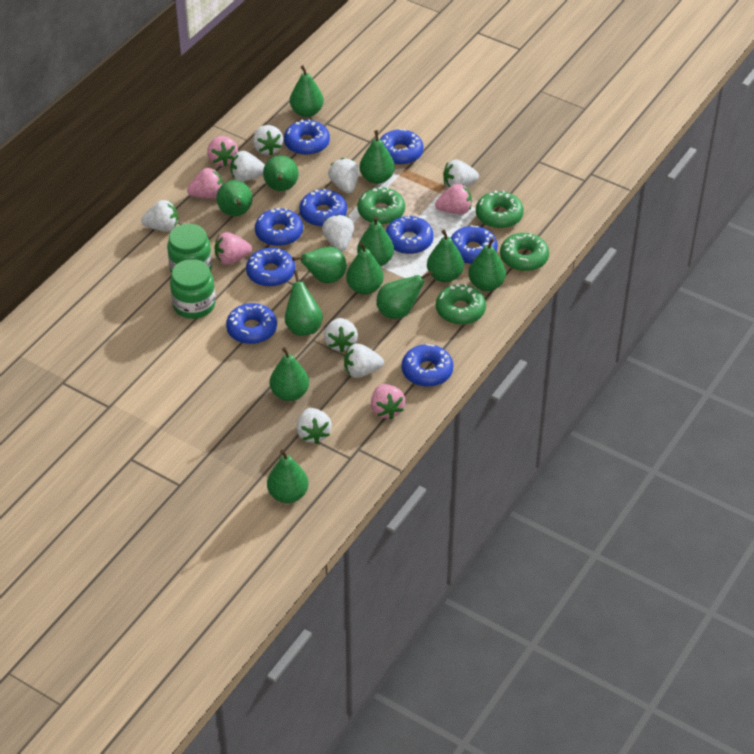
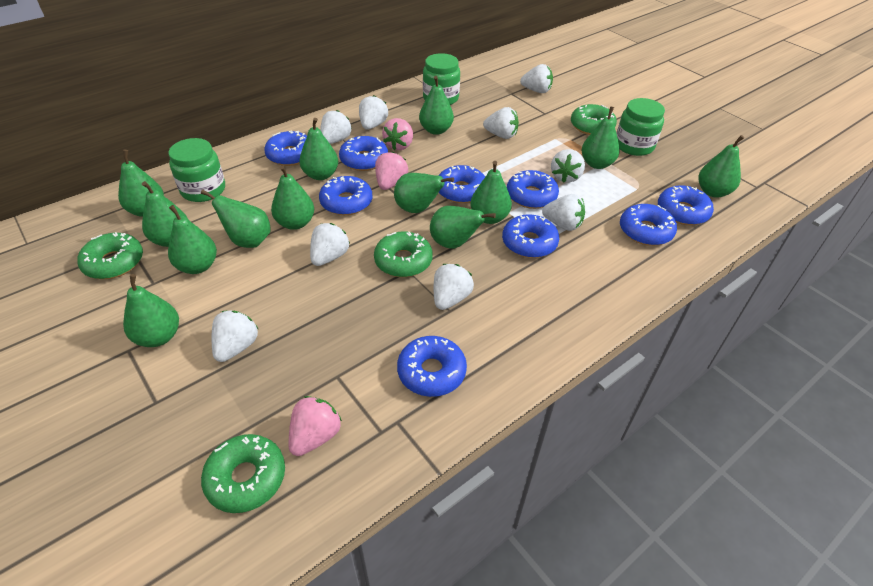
green jar: 2 -> 3
pink strawberry: 5 -> 3

